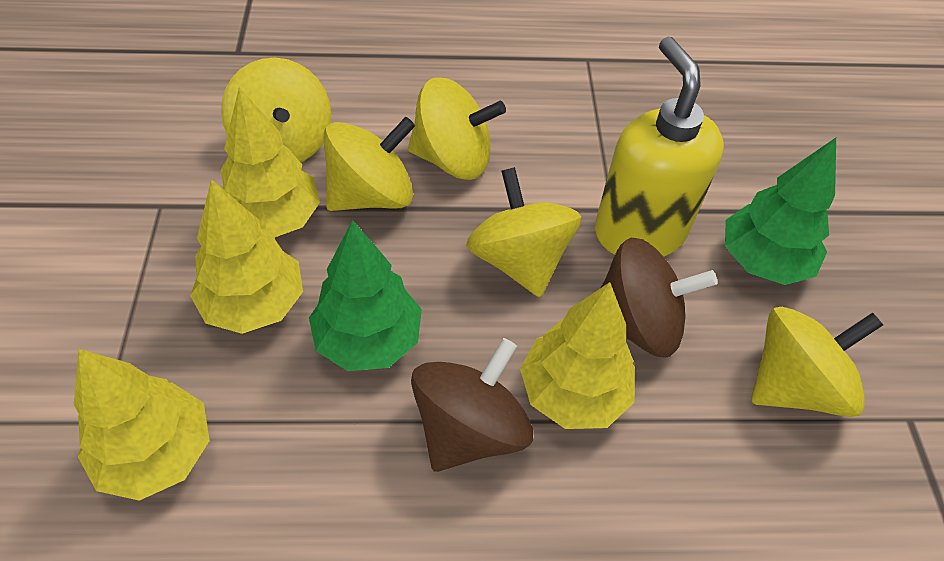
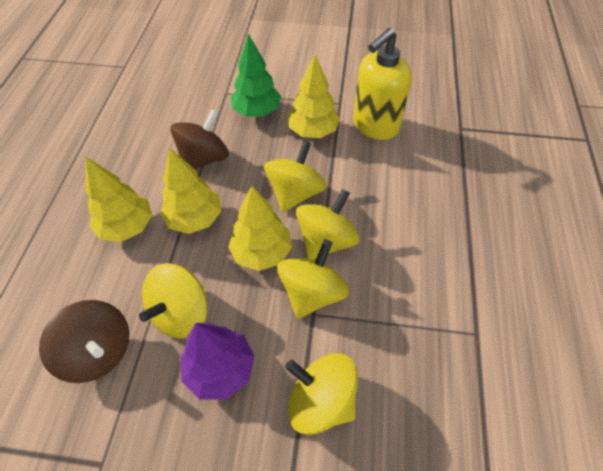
green tree: 2 -> 1
purple tree: 0 -> 1

